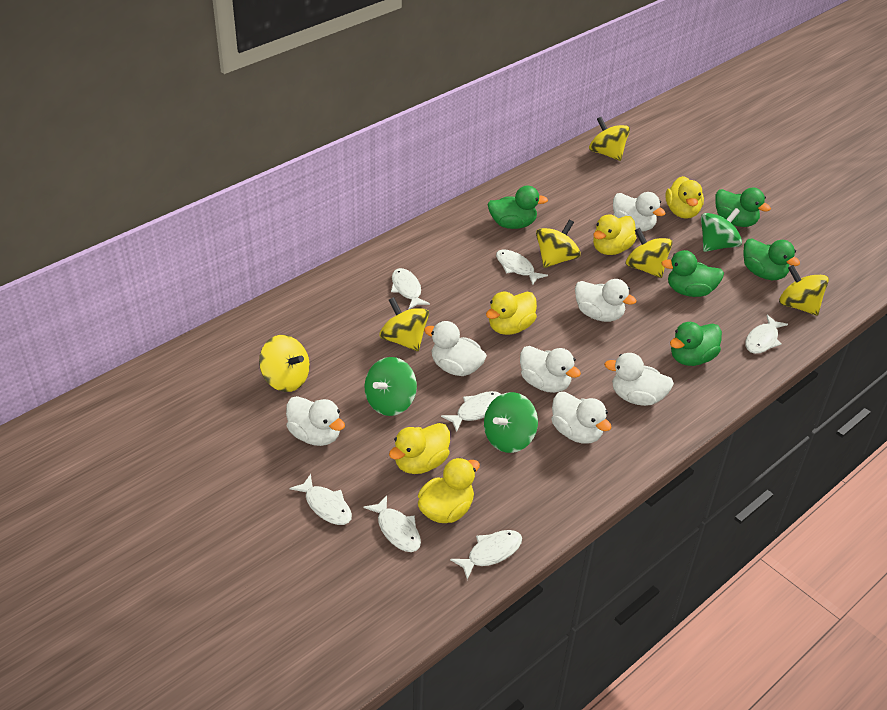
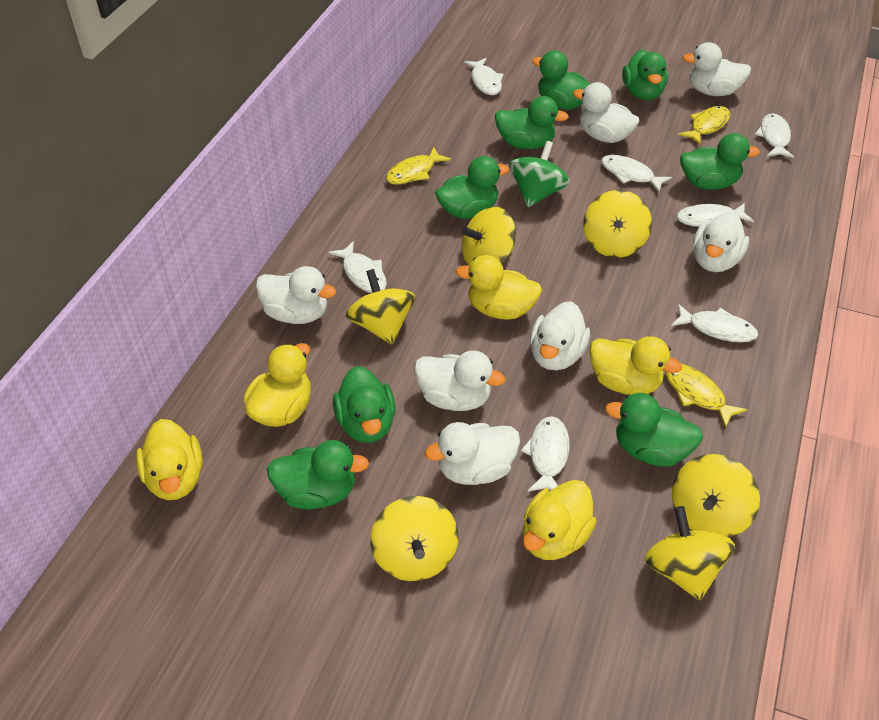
green duck: 5 -> 8
green spinning top: 3 -> 1
yellow fish: 0 -> 3

